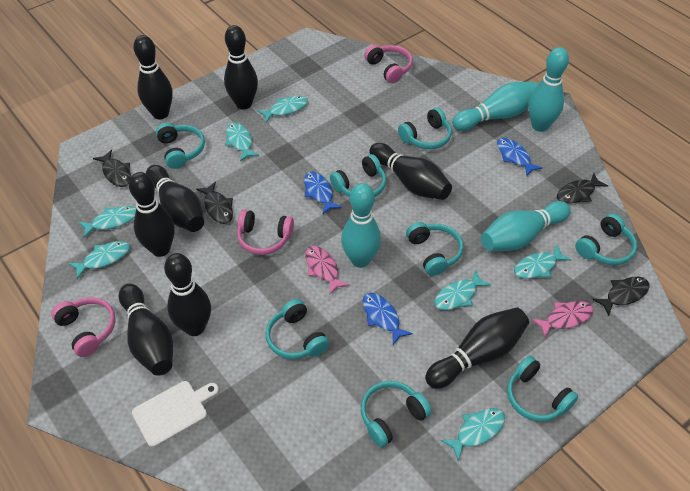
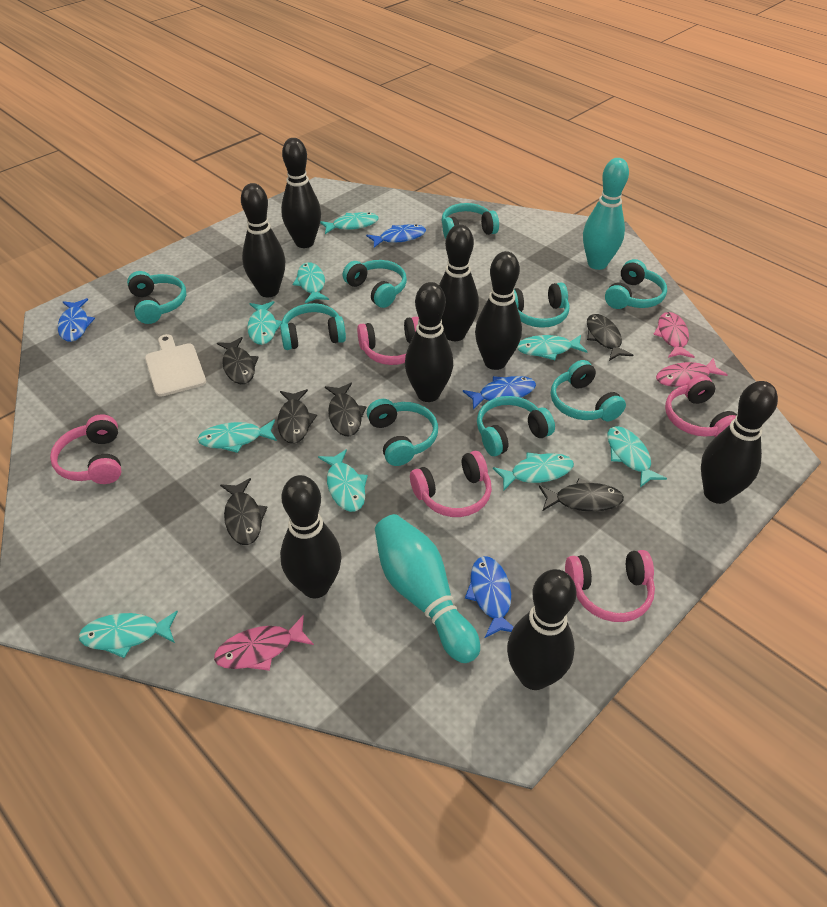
black fish: 4 -> 6
blue fish: 3 -> 4
pink fish: 2 -> 3
pink headphones: 3 -> 5
turquoise bowling pin: 4 -> 2
turquoise fish: 7 -> 9
turquoise headphones: 8 -> 9

